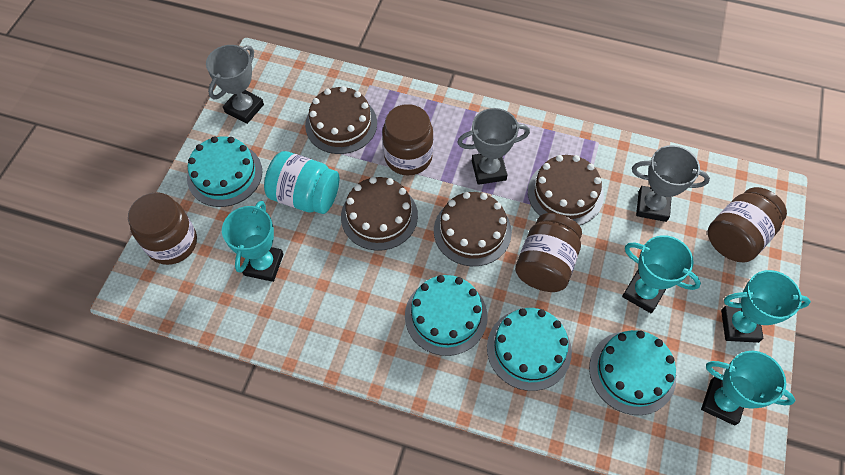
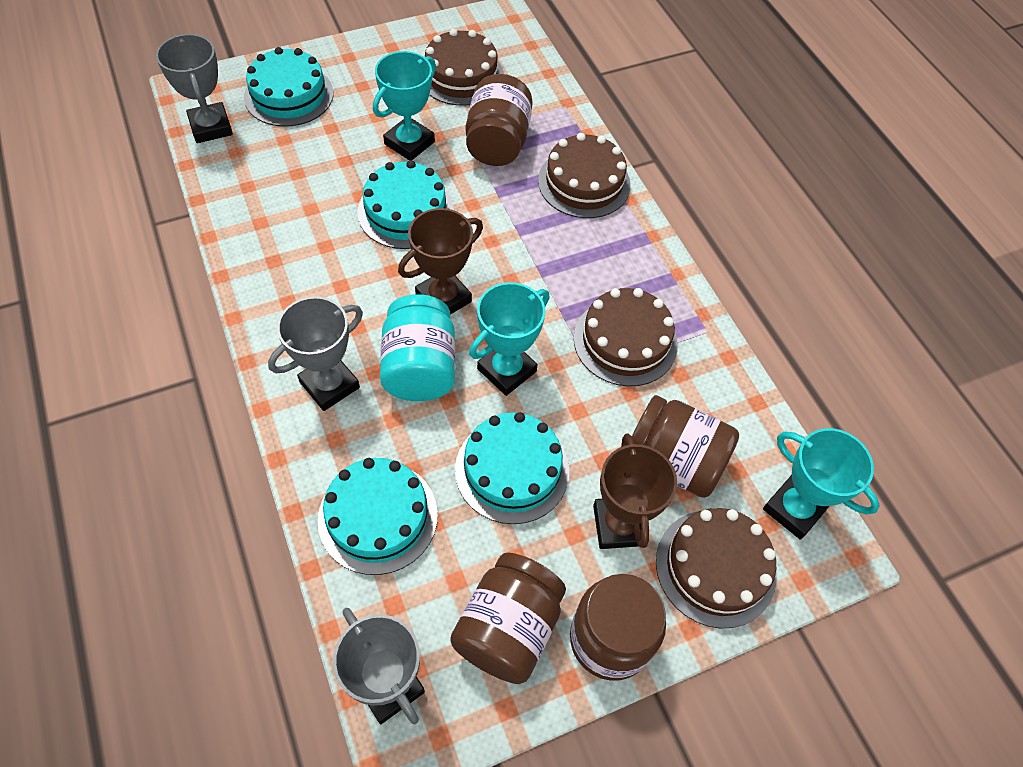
brown trophy: 0 -> 2
turquoise trophy: 4 -> 3

